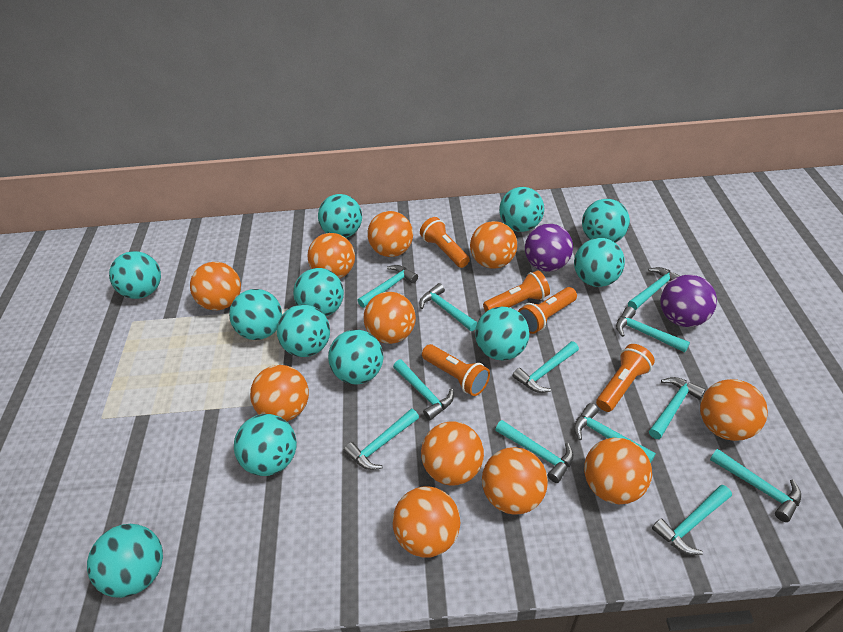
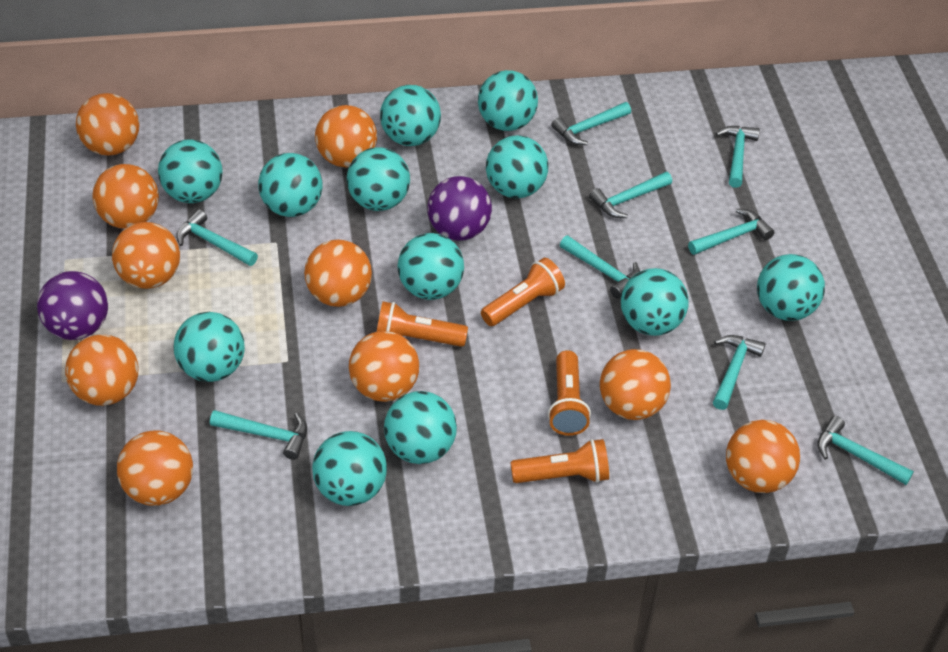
orange ball: 11 -> 10
orange flashlight: 5 -> 4
turquoise hammer: 12 -> 9

